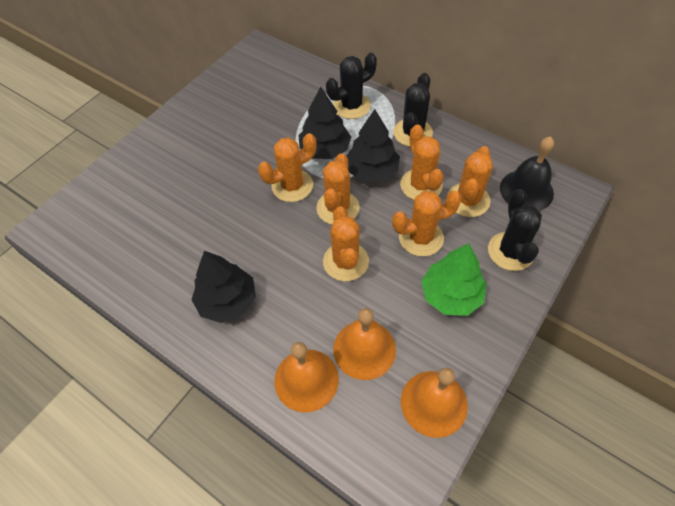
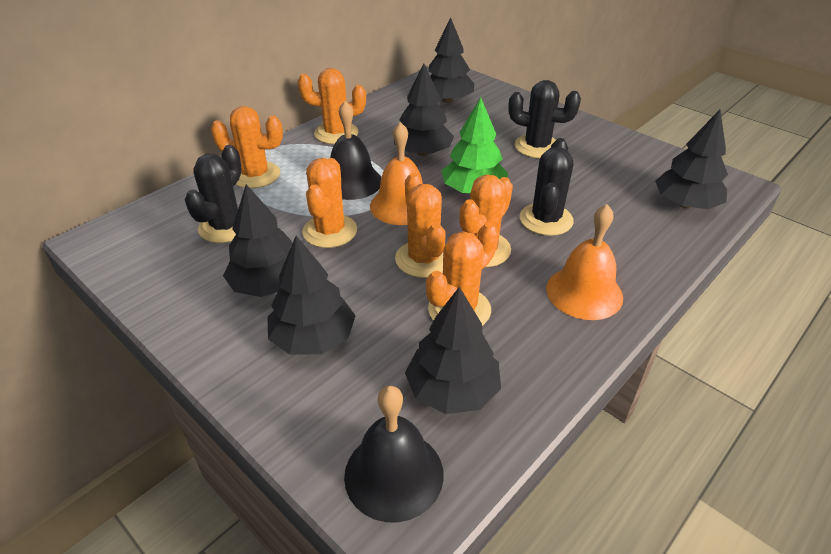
black bell: 1 -> 2
black tree: 3 -> 6
orange bell: 3 -> 2

